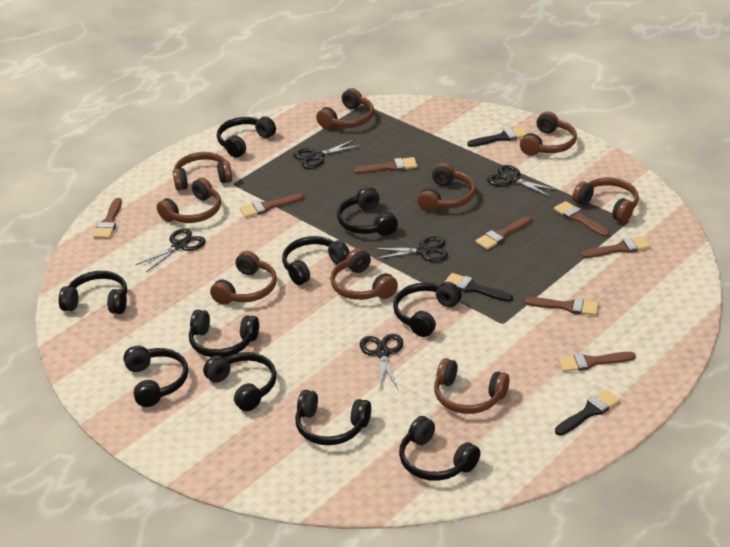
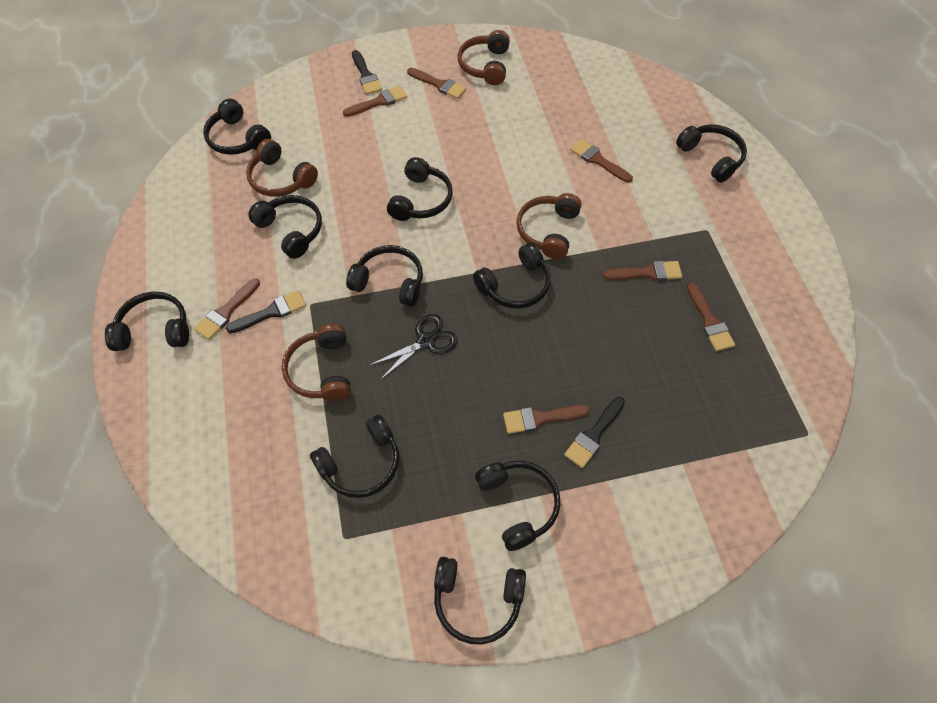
black scissors: 5 -> 1
brown brush: 8 -> 7
brown headphones: 9 -> 4

